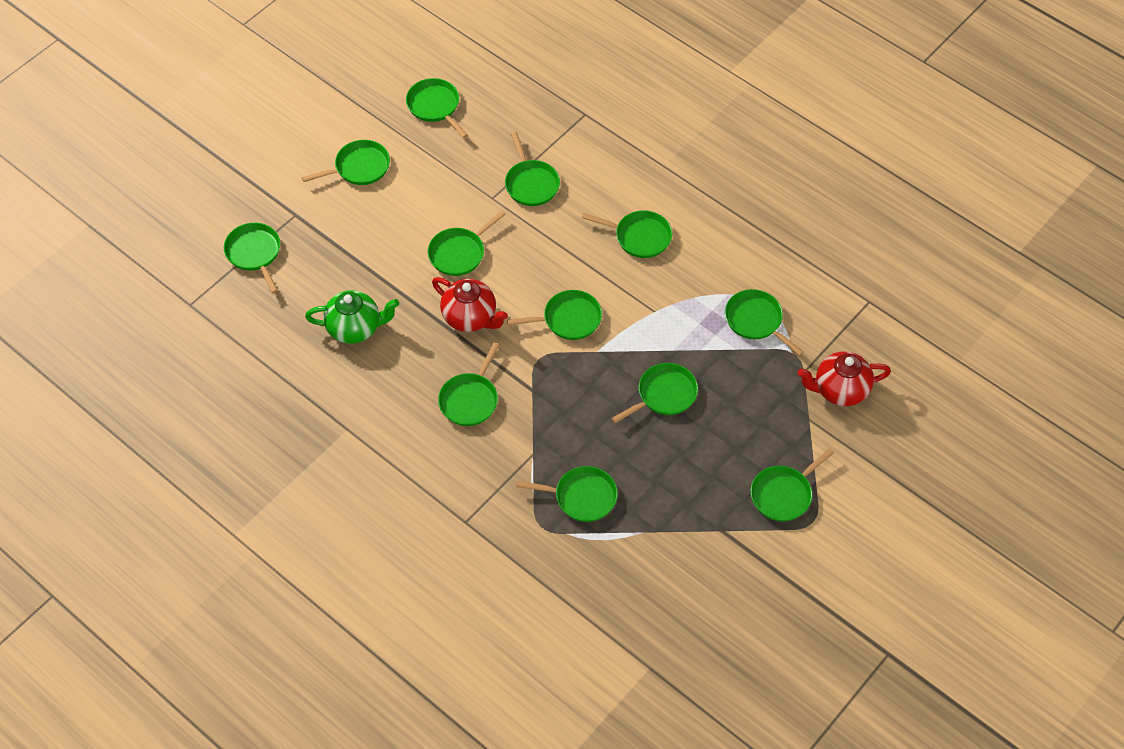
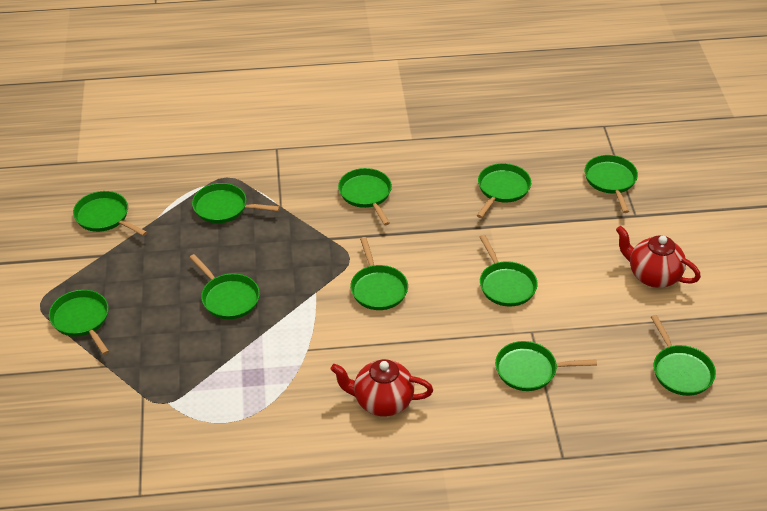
green pan: 12 -> 11
green teapot: 1 -> 0

